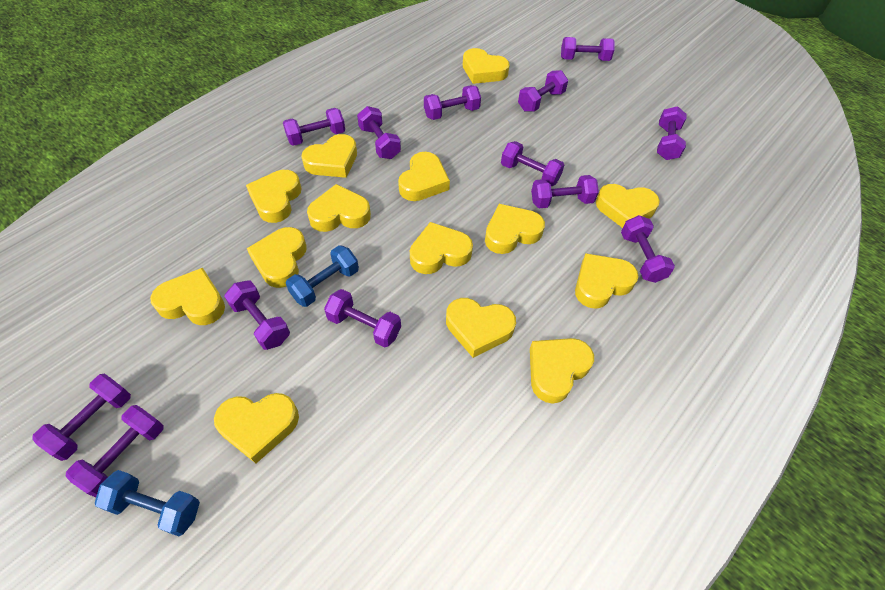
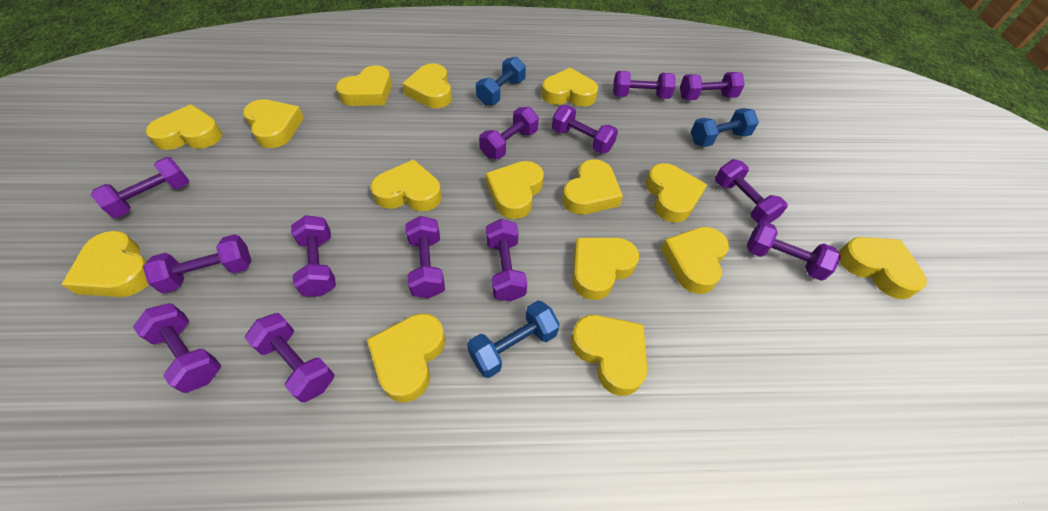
blue dumbbell: 2 -> 3
yellow heart: 14 -> 15

